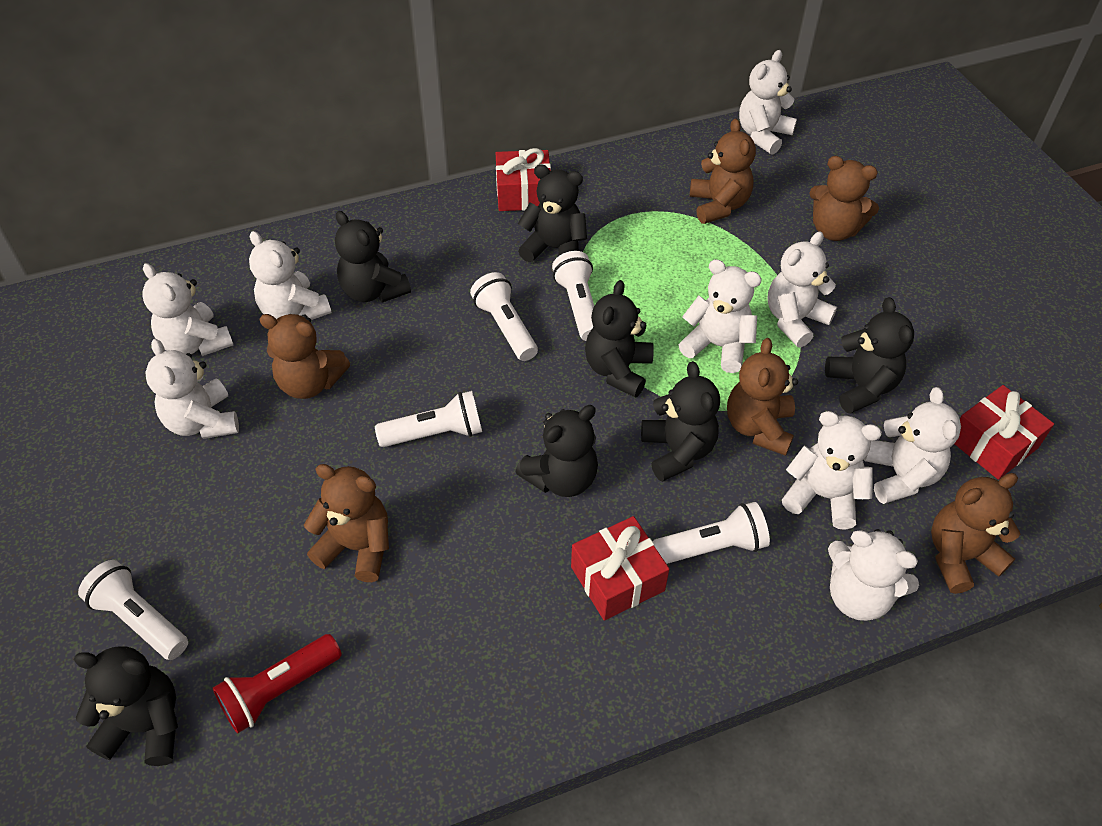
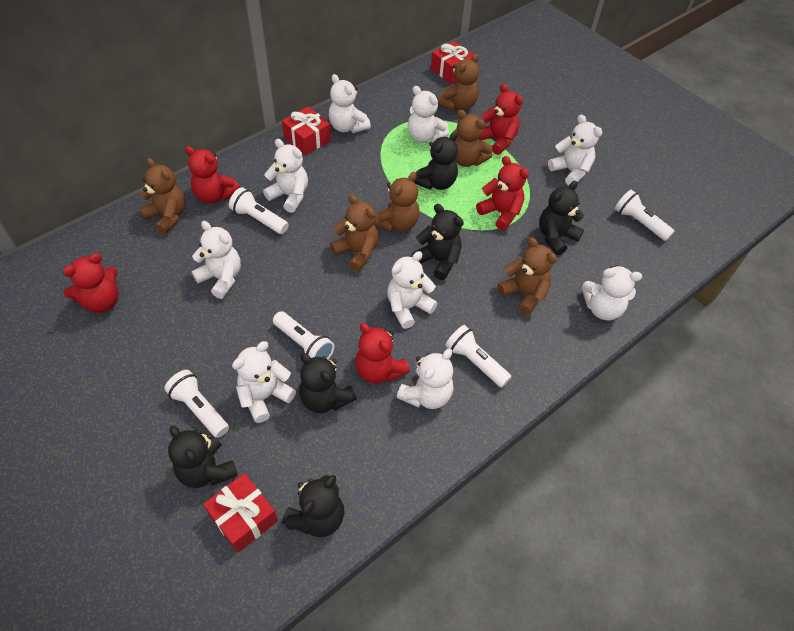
black teddy bear: 7 -> 6
red flashlight: 1 -> 0
red teddy bear: 0 -> 5

